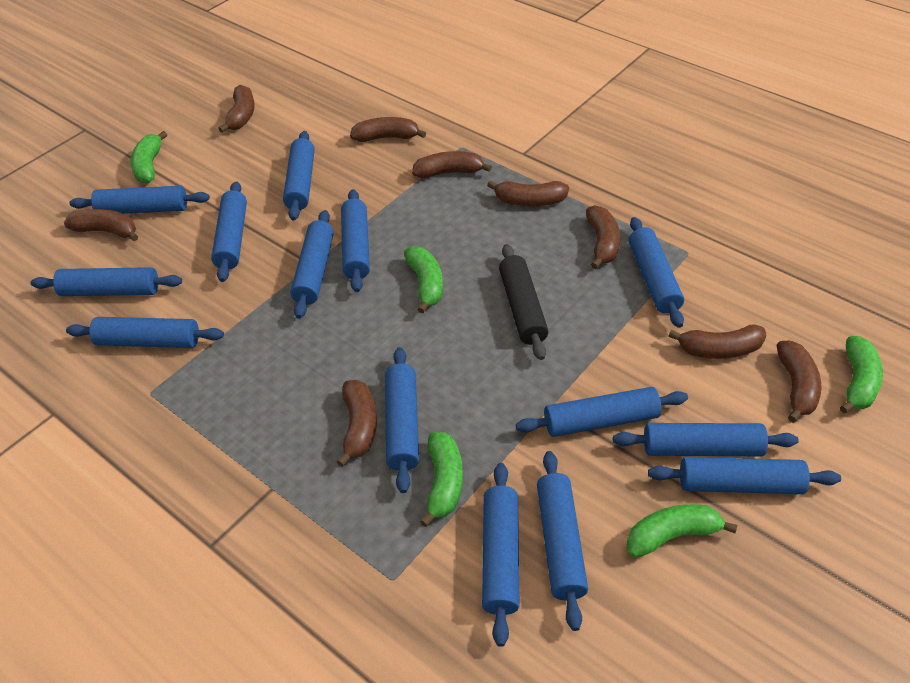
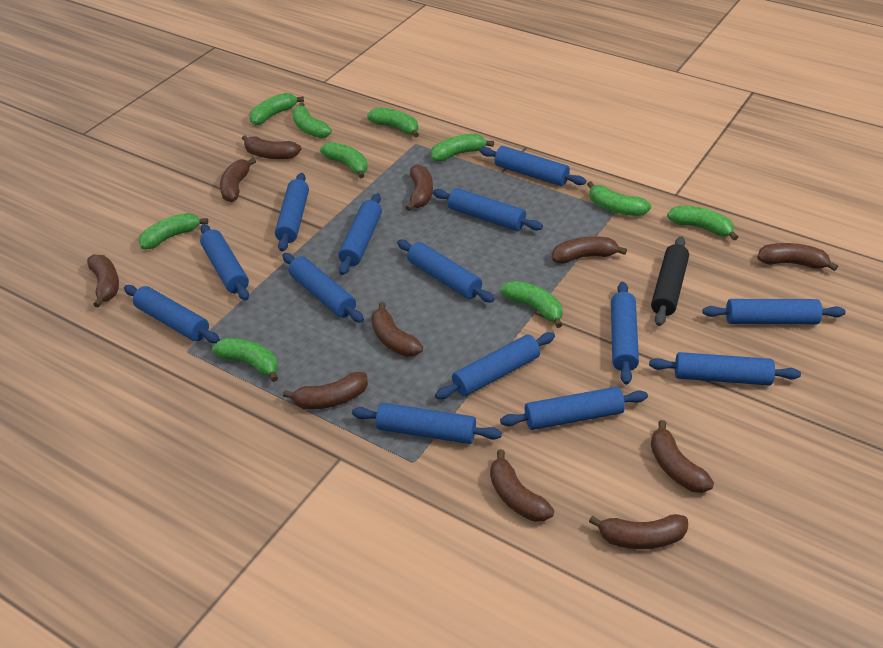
brown banana: 9 -> 11
green banana: 5 -> 10

